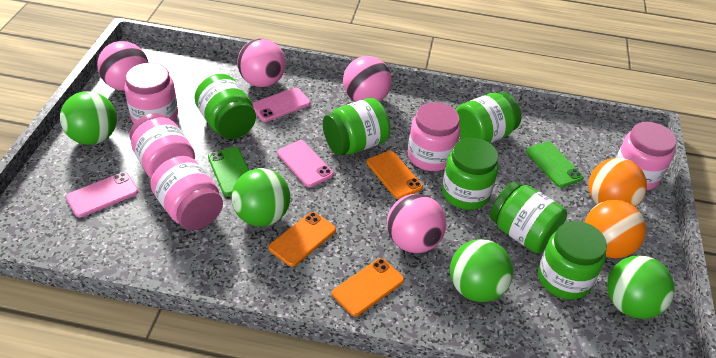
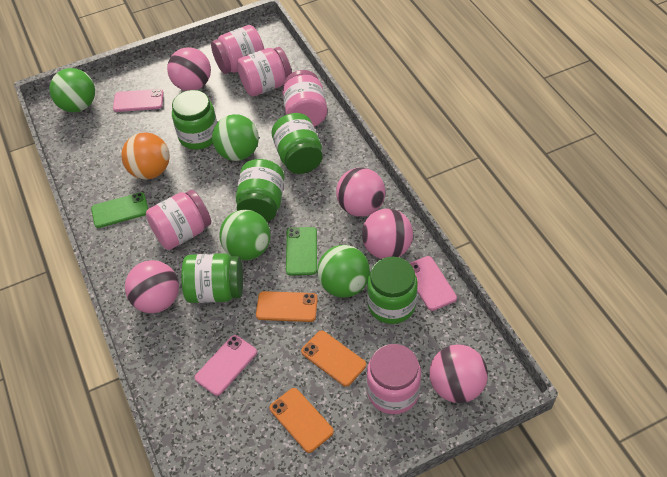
green jar: 6 -> 5
orange ball: 2 -> 1
pink ball: 4 -> 5

